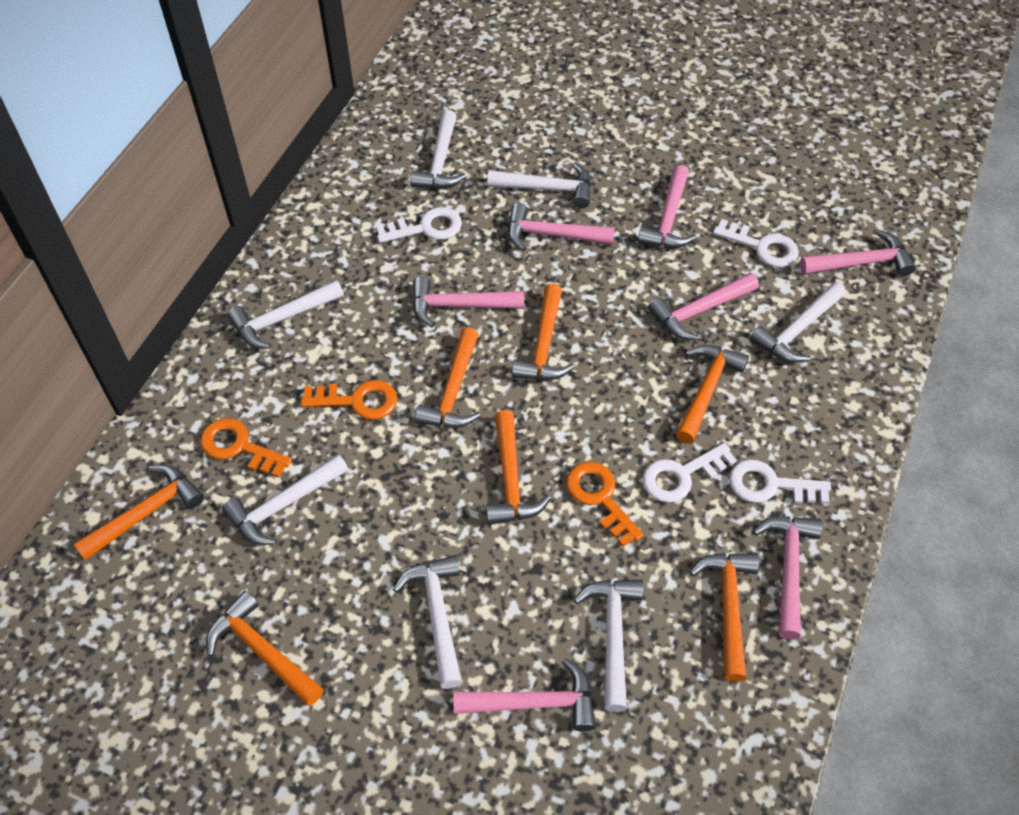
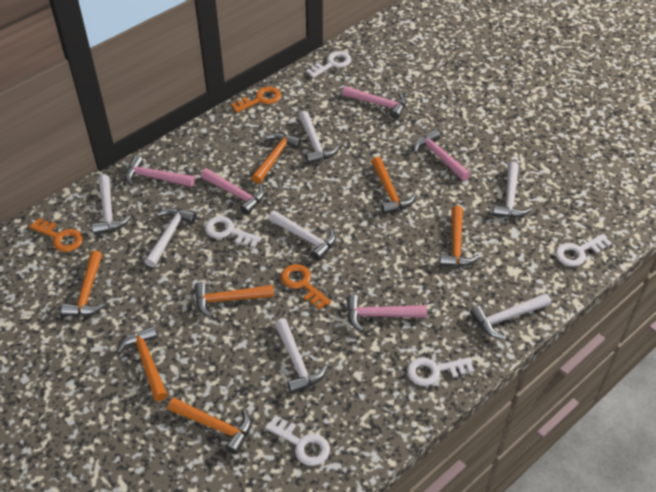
pink hammer: 7 -> 5
white key: 4 -> 5

